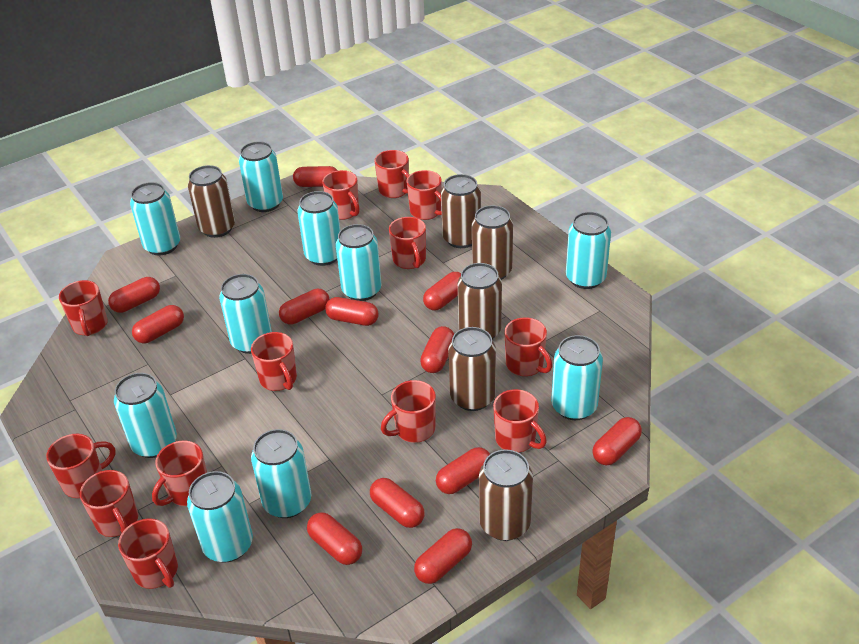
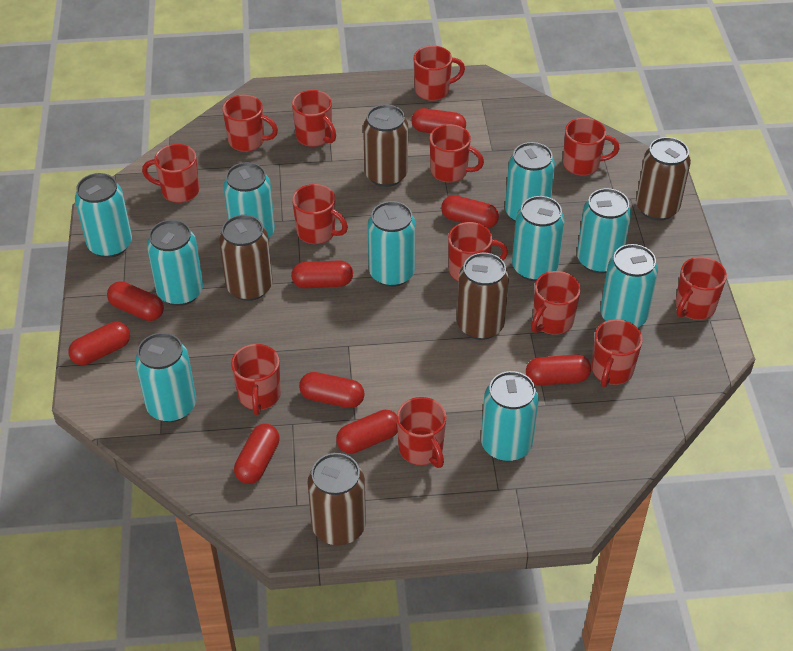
brown can: 6 -> 5
red capsule: 12 -> 9

